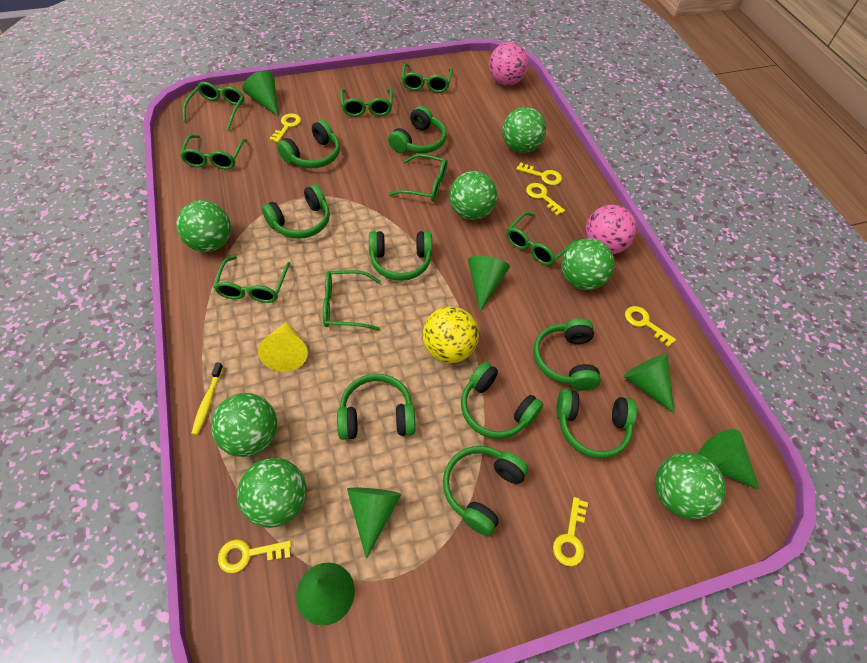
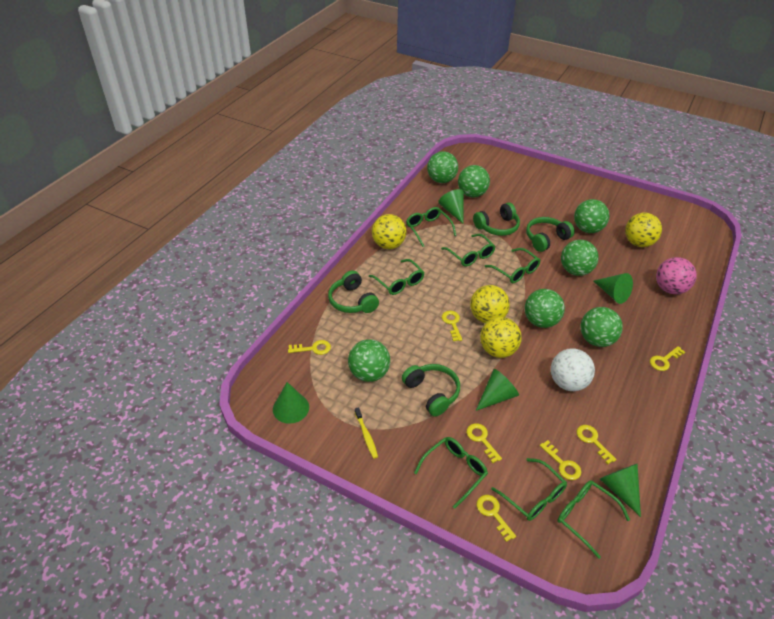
green cone: 6 -> 5
green glasses: 8 -> 7
green headphones: 9 -> 4
pink ball: 2 -> 1
white ball: 0 -> 1
yellow ball: 1 -> 4
yellow cone: 1 -> 0
yellow key: 6 -> 7

